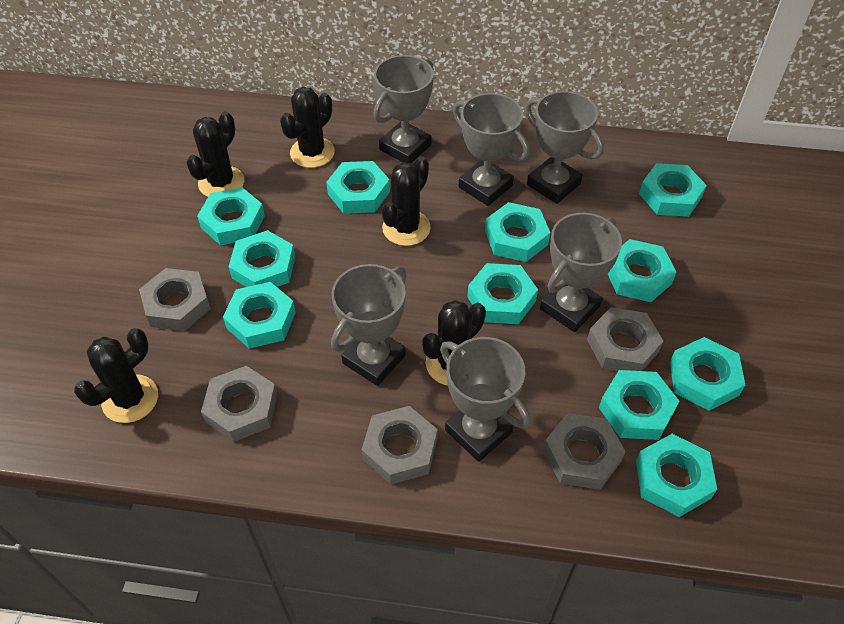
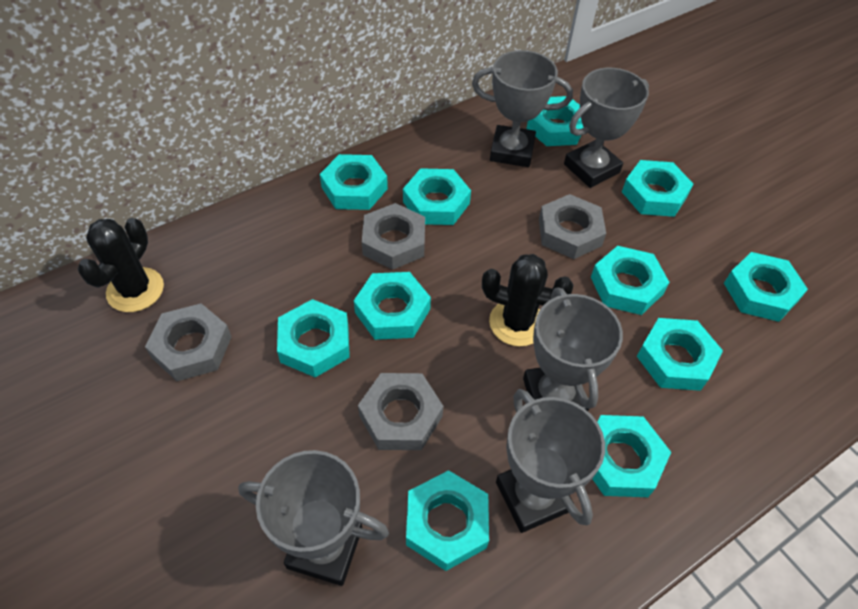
black cactus: 5 -> 2
grey nut: 5 -> 4
grey trophy: 6 -> 5

